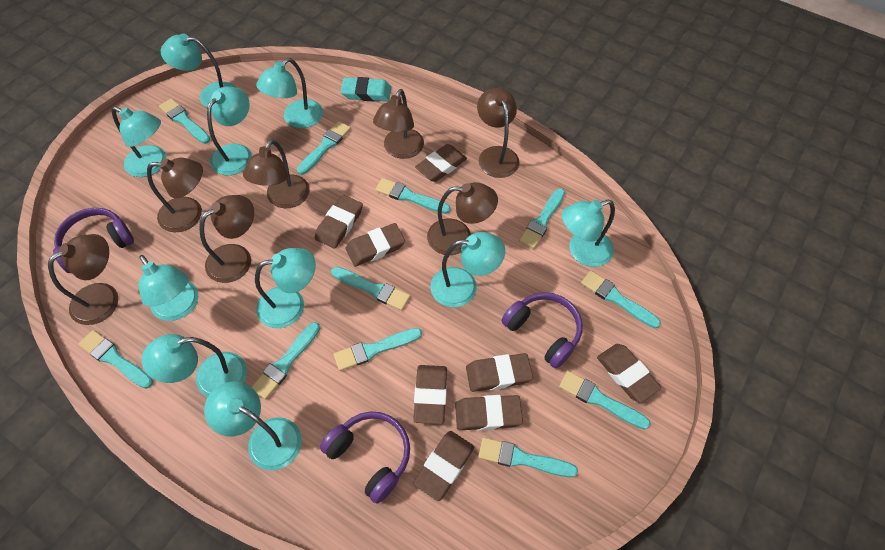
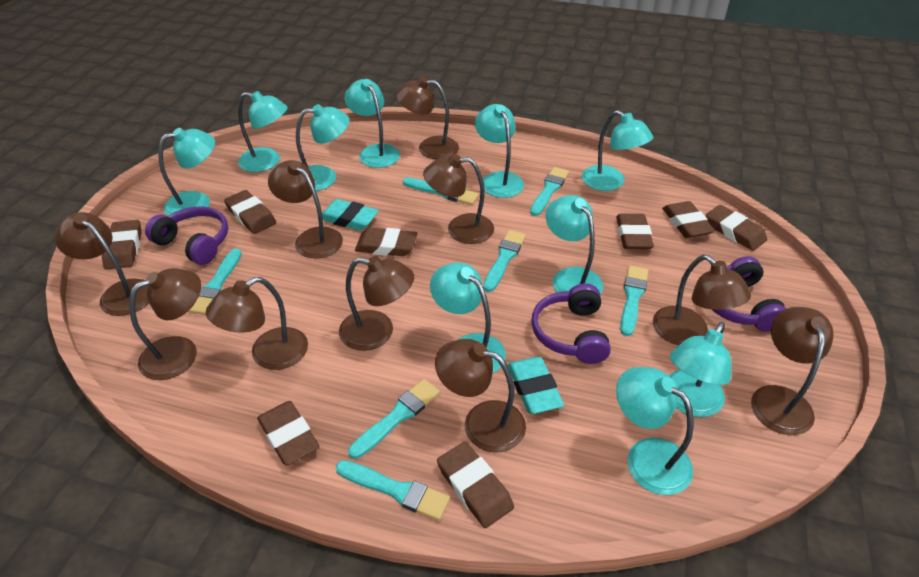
brown lamp: 7 -> 10
turquoise brush: 11 -> 7
turquoise eraser: 1 -> 2

